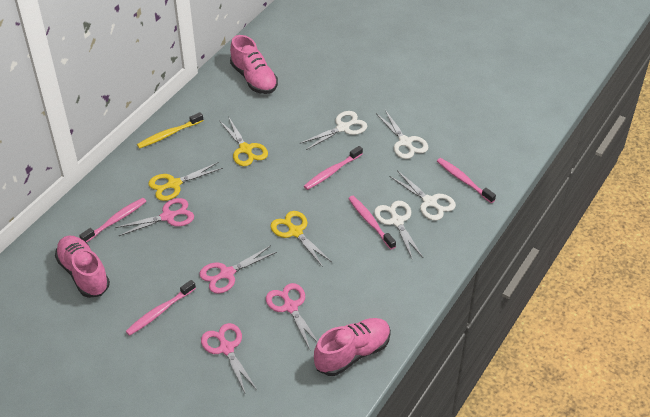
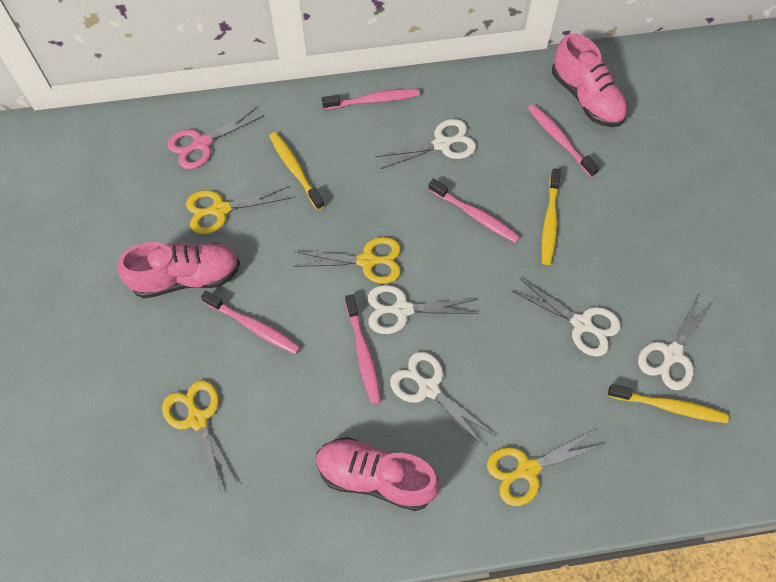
pink scissors: 4 -> 1
white scissors: 4 -> 5
yellow scissors: 3 -> 4
yellow toothbrush: 1 -> 3

